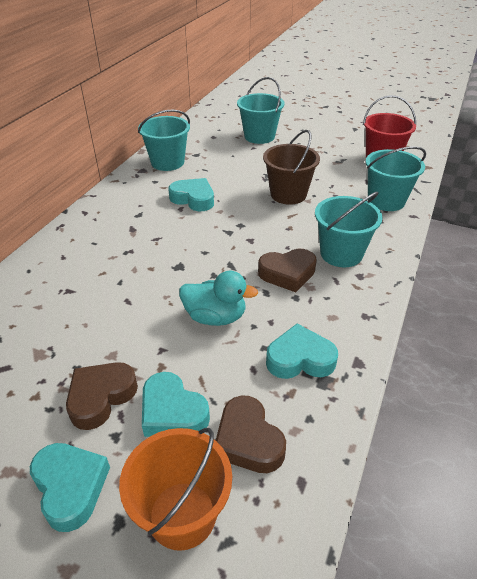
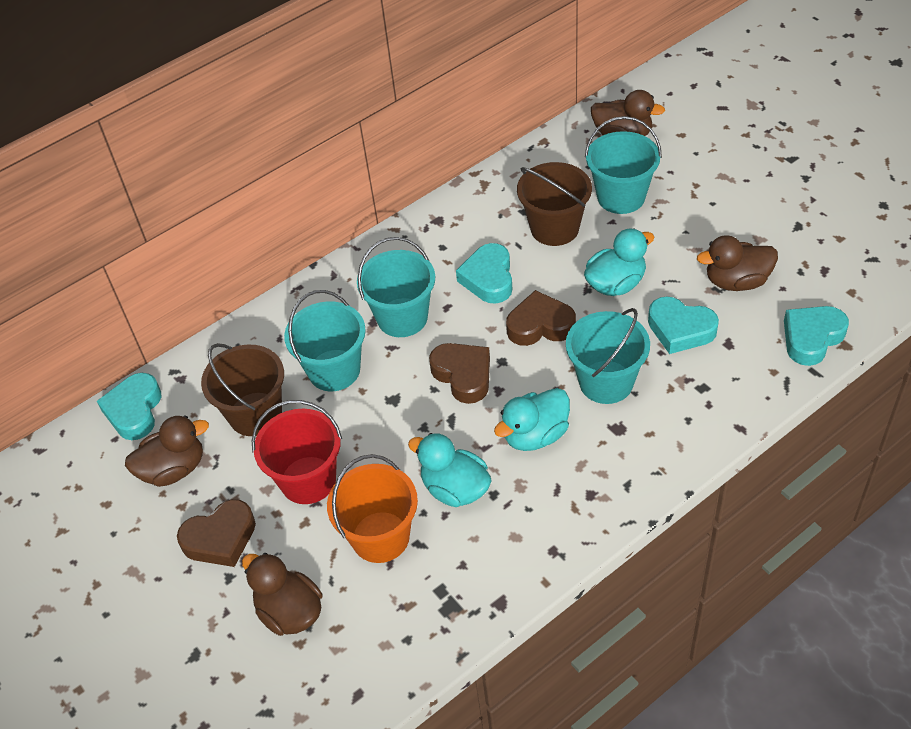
brown bucket: 1 -> 2
brown duck: 0 -> 4
turquoise duck: 1 -> 3

